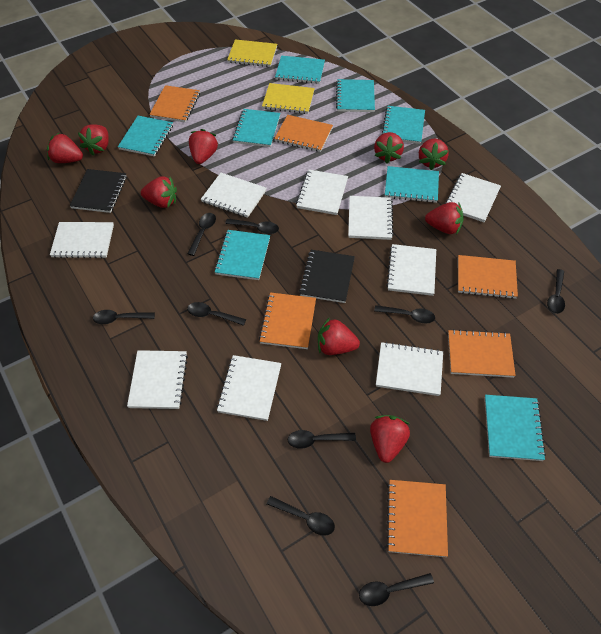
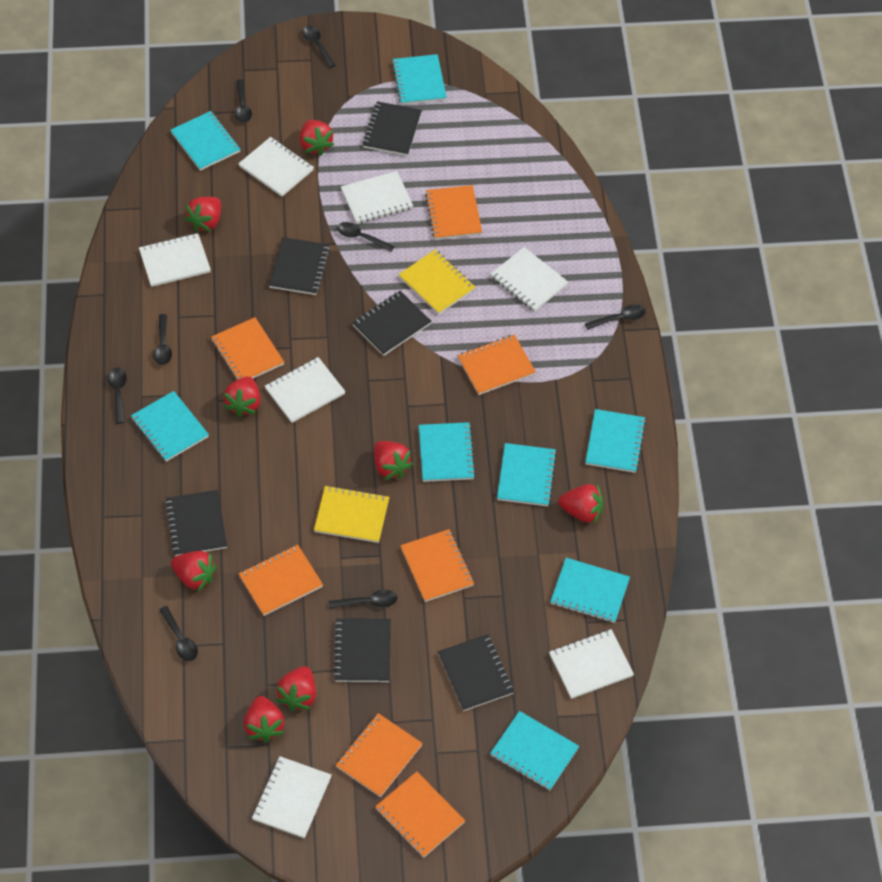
black notebook: 2 -> 6
black spoon: 9 -> 8
orange notebook: 6 -> 7
red strawberry: 9 -> 8
white notebook: 9 -> 7

